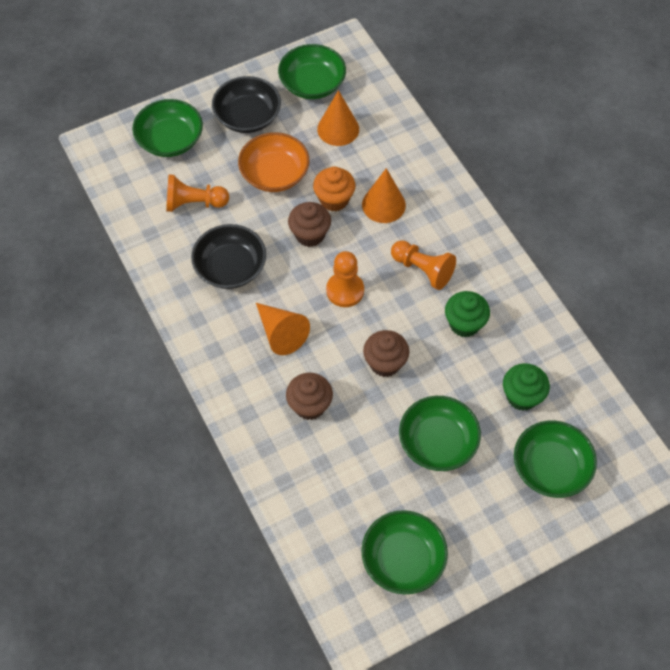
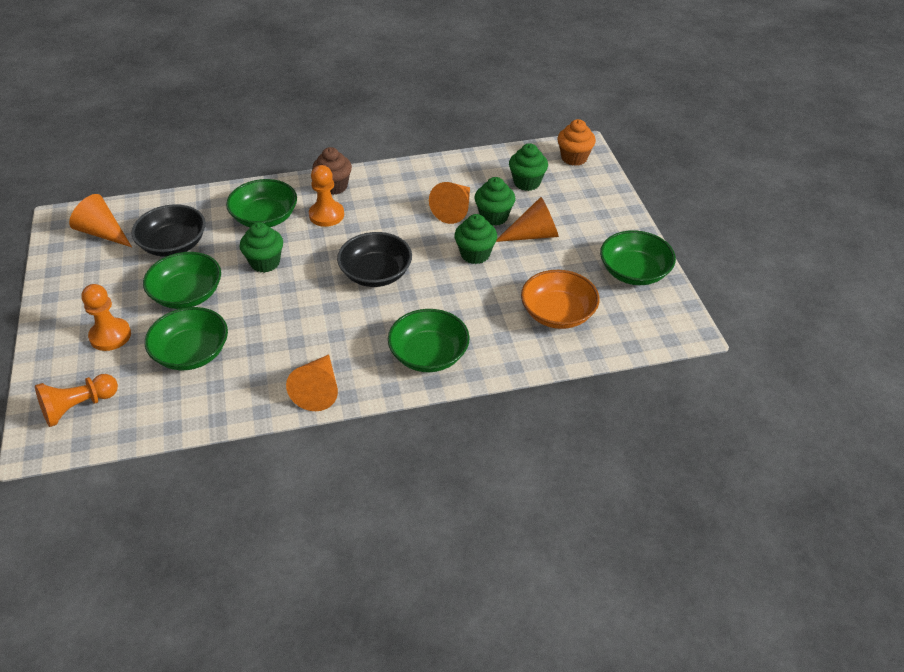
brown cupcake: 3 -> 1
green cupcake: 2 -> 4
orange cone: 3 -> 4

